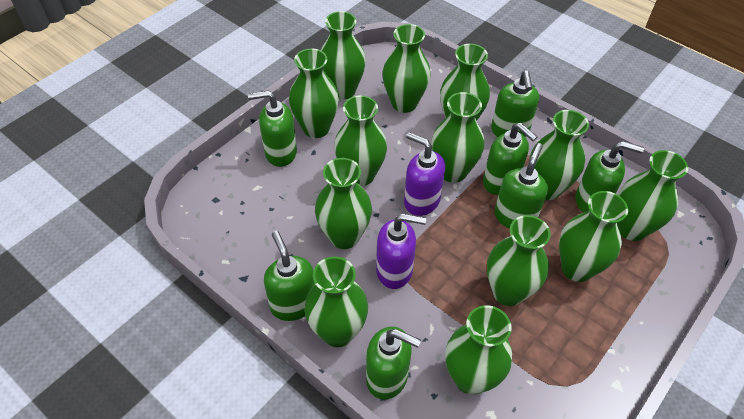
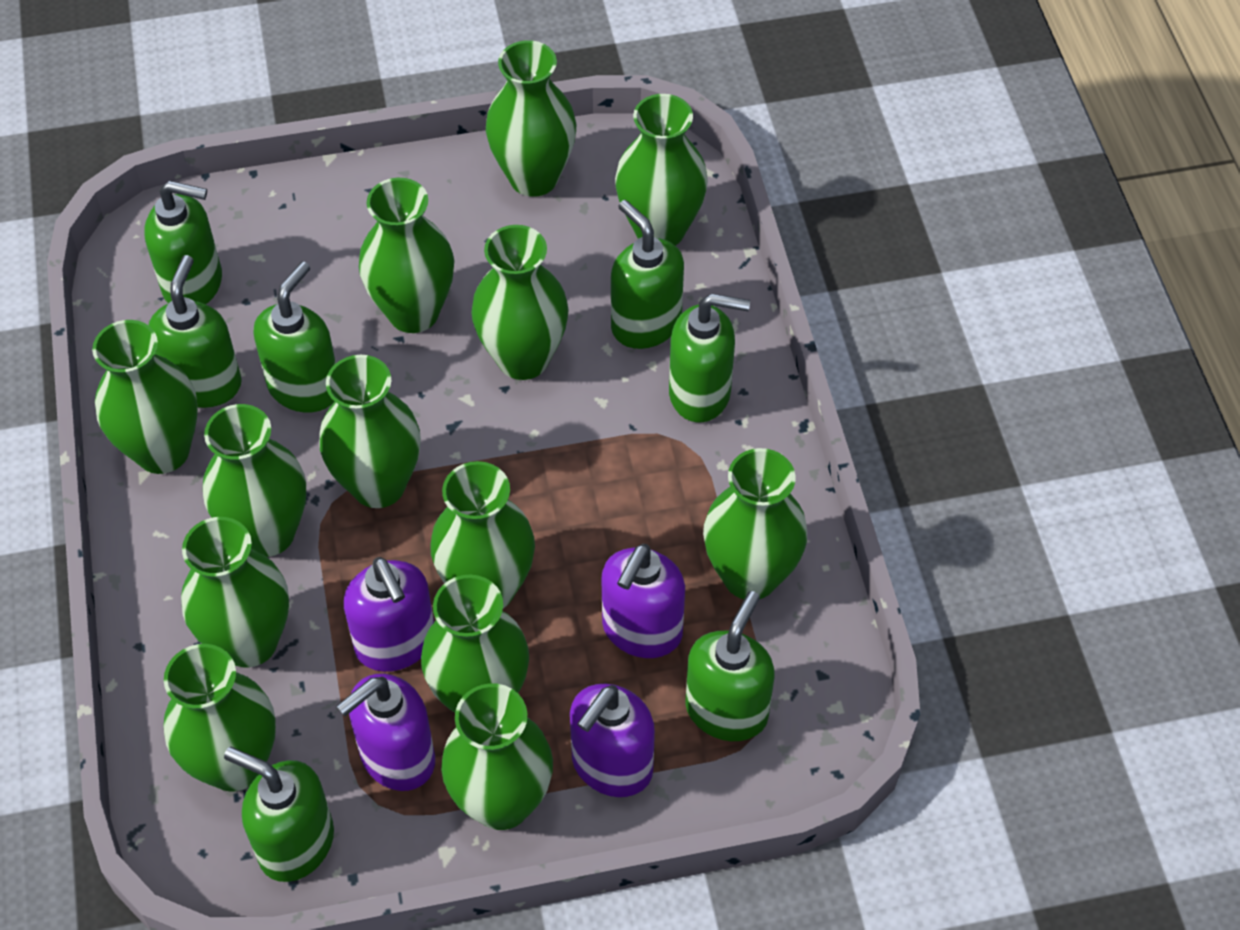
purple soap dispenser: 2 -> 4

